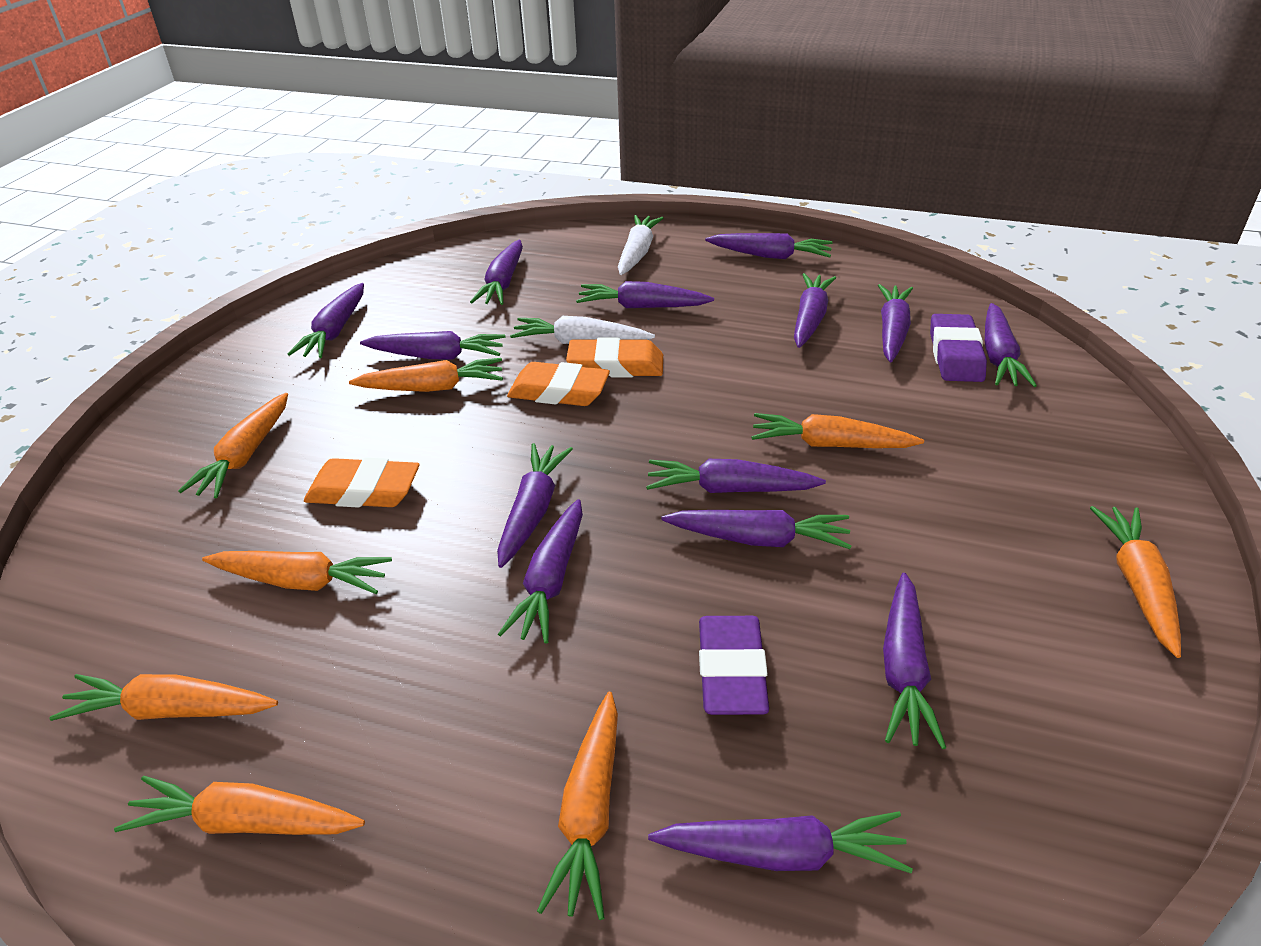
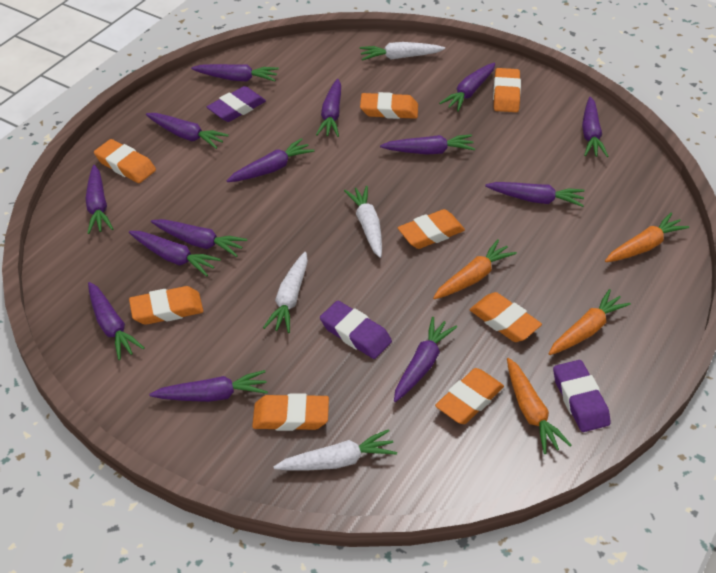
orange carrot: 8 -> 4
orange eraser: 3 -> 8
purple eraser: 2 -> 3
white carrot: 2 -> 4

